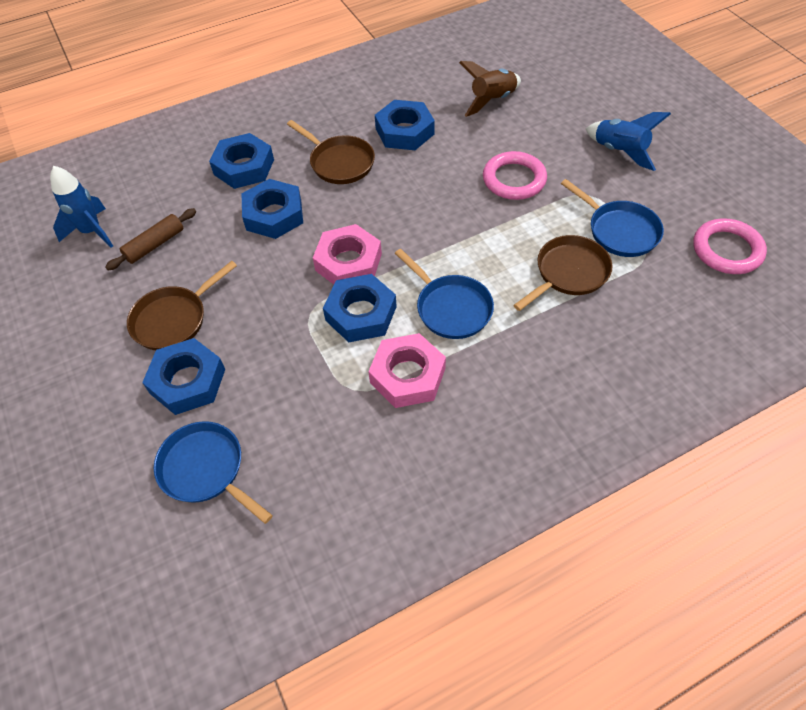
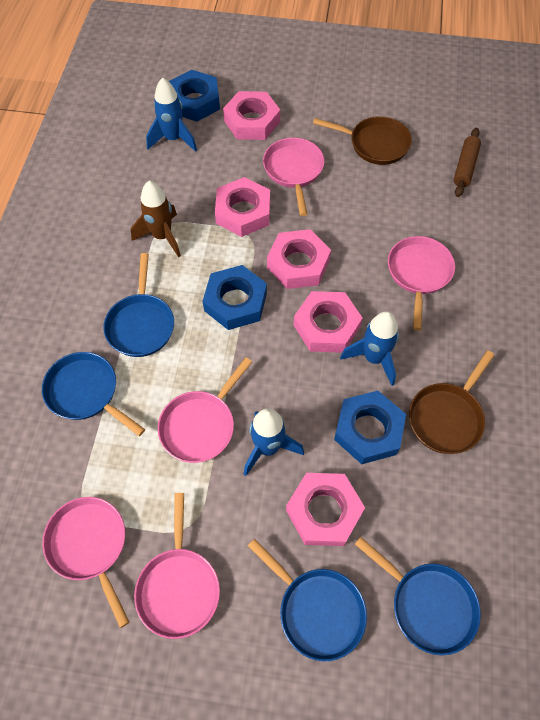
blue nut: 5 -> 3
blue pan: 3 -> 4
blue rocket: 2 -> 3
brown pan: 3 -> 2
pink nut: 2 -> 5
pink pan: 0 -> 5
pink ring: 2 -> 0

